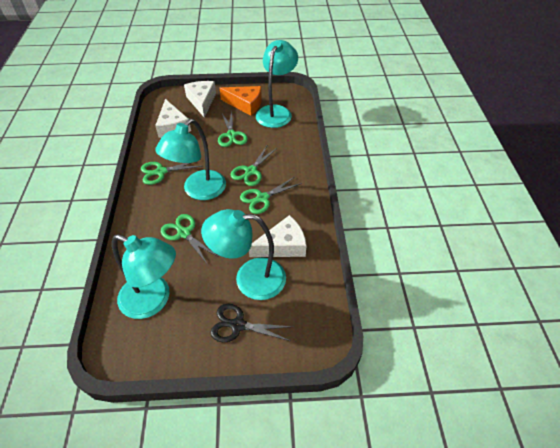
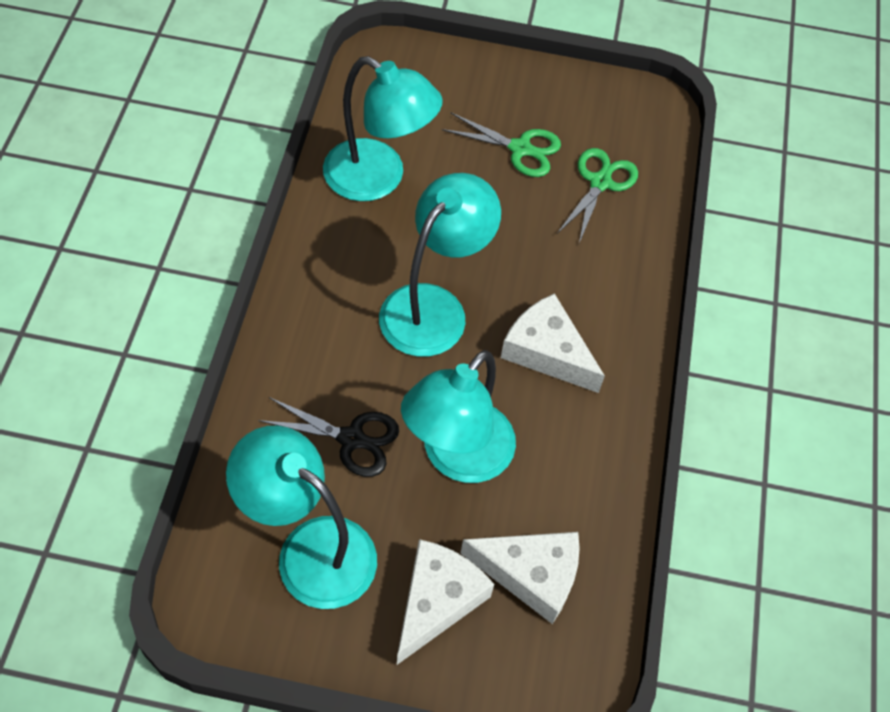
green scissors: 5 -> 2
orange cheese: 1 -> 0

